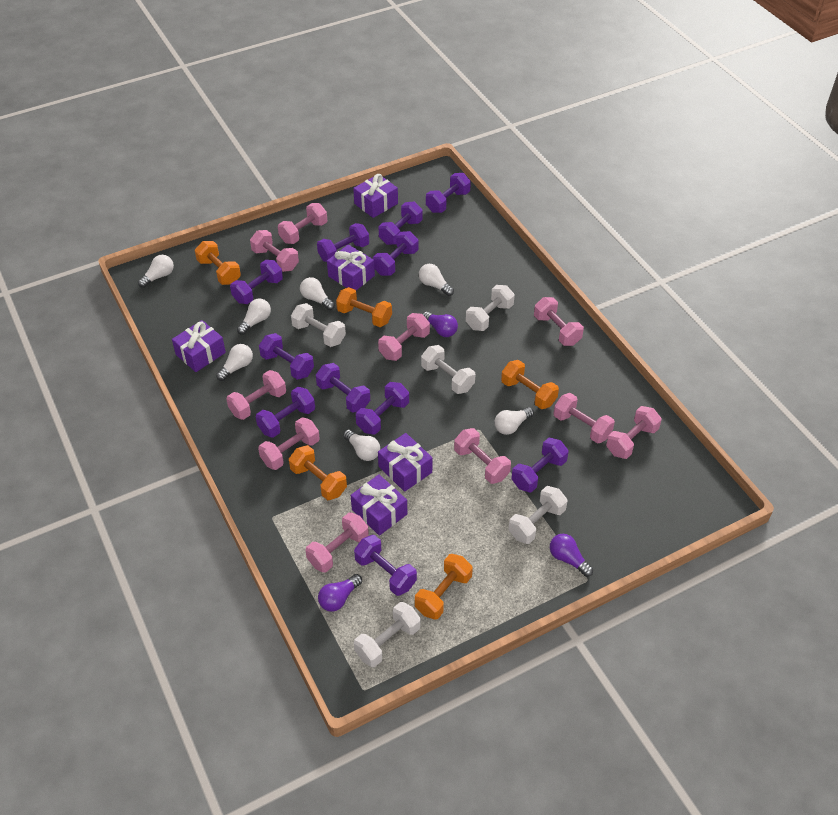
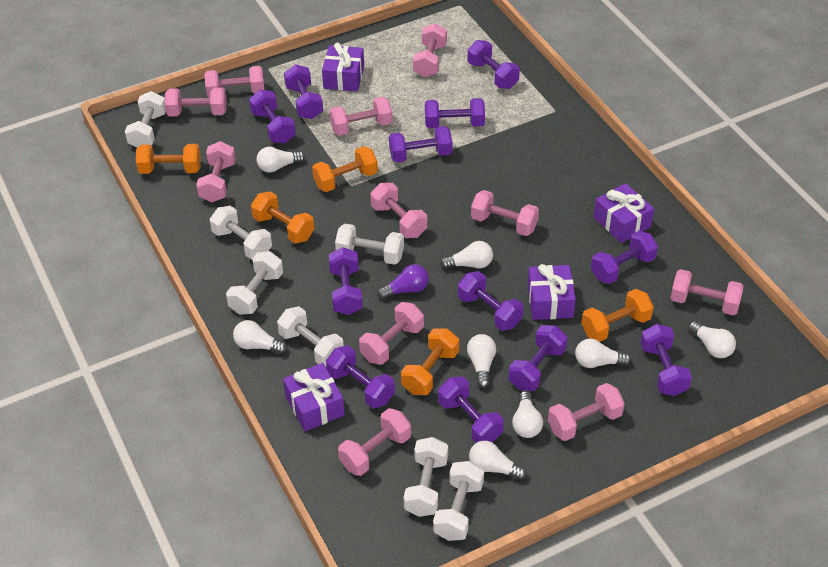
pink dumbbell: 10 -> 11
purple dumbbell: 11 -> 12
purple gift: 5 -> 4
purple light bulb: 3 -> 1
white dumbbell: 5 -> 7
white light bulb: 7 -> 8

